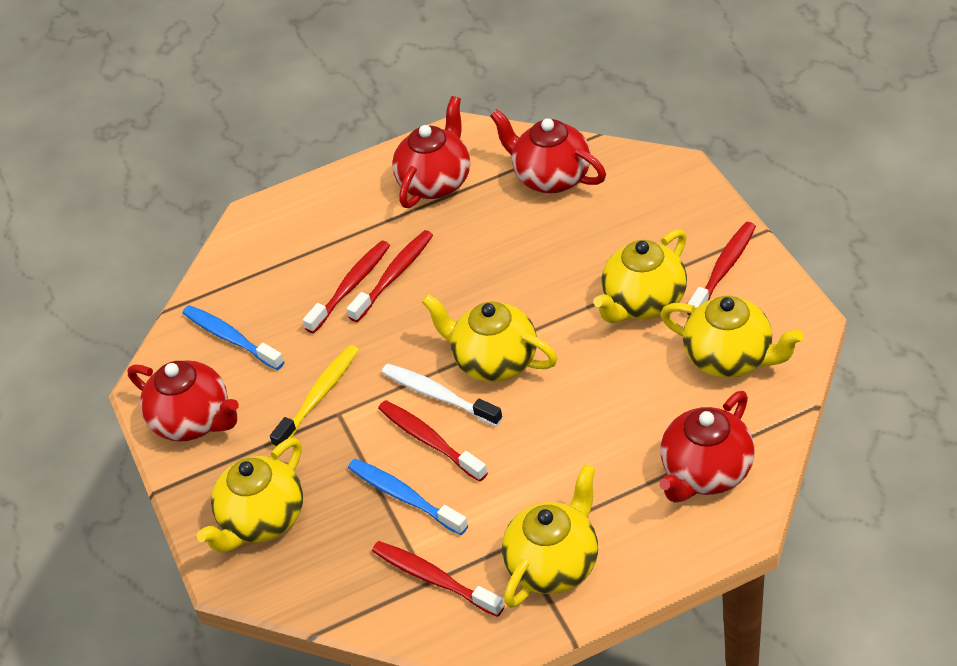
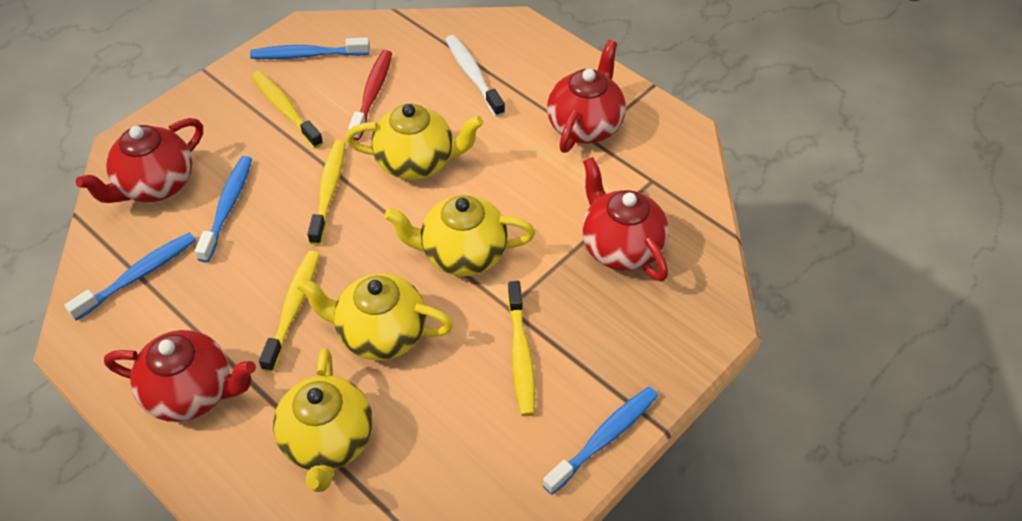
blue toothbrush: 2 -> 4
red toothbrush: 5 -> 1
yellow teapot: 5 -> 4
yellow toothbrush: 1 -> 4

